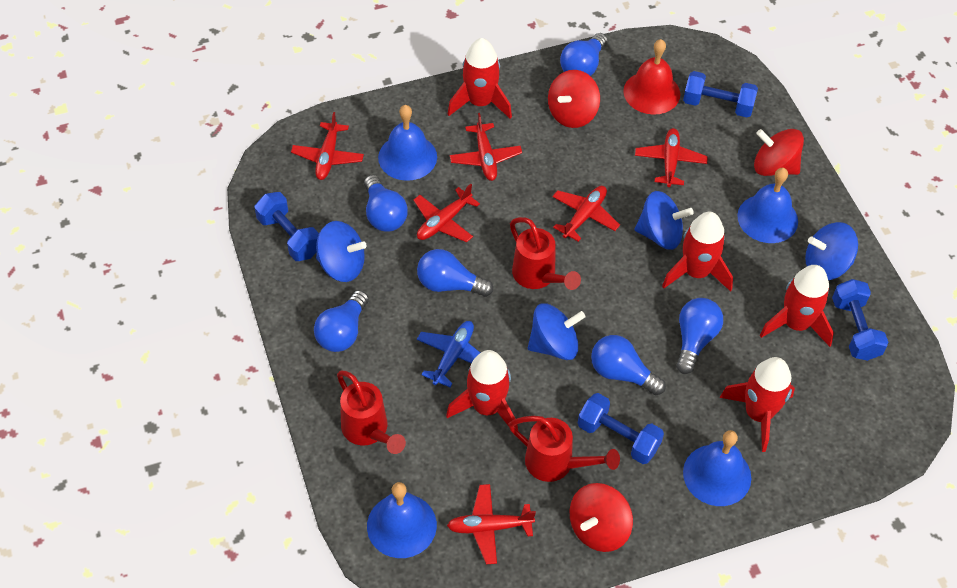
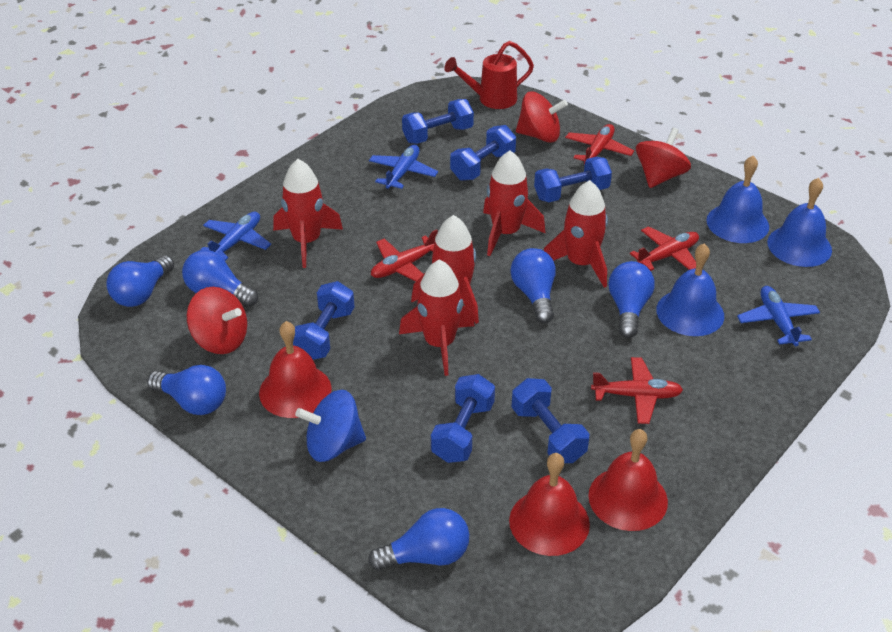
blue bell: 4 -> 3
blue dumbbell: 4 -> 6
blue plane: 1 -> 3
blue spinning top: 4 -> 1
red bell: 1 -> 3
red plane: 6 -> 4
red watering can: 3 -> 1

